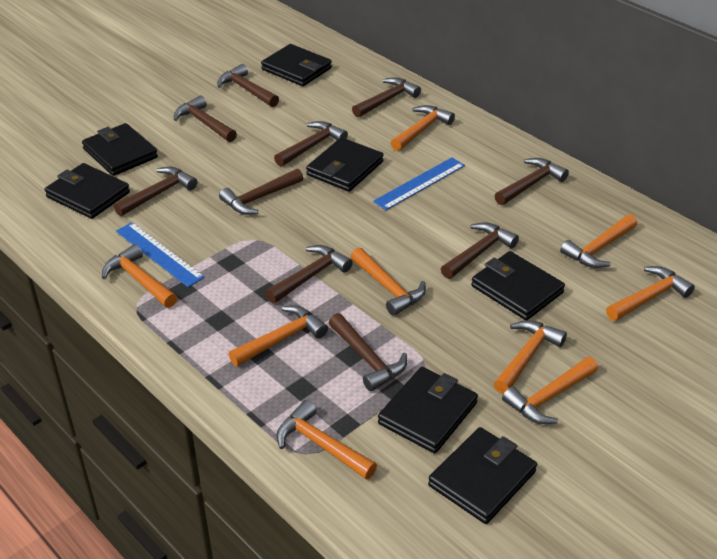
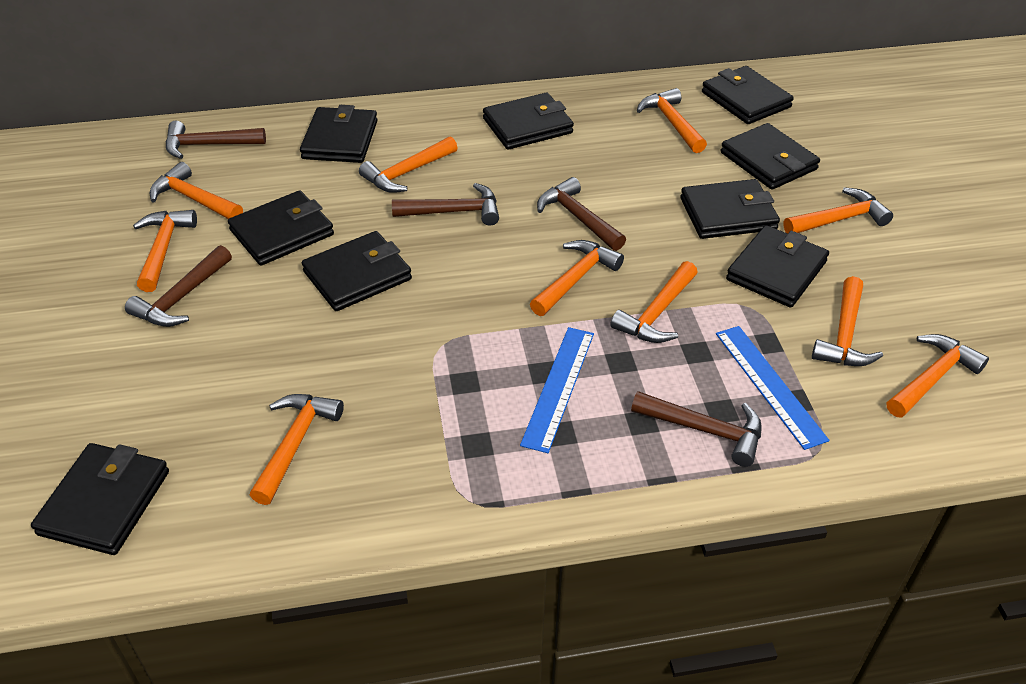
black wallet: 7 -> 9
brown hammer: 10 -> 5
orange hammer: 9 -> 10

